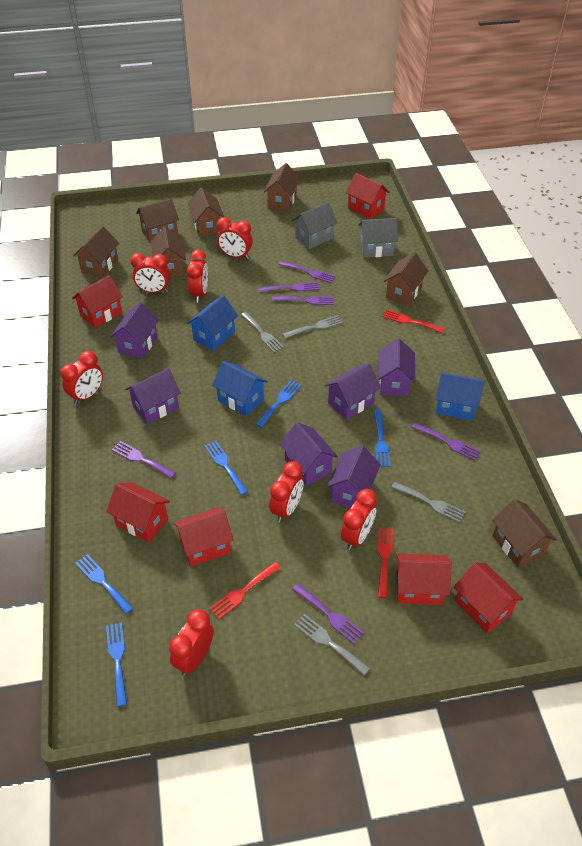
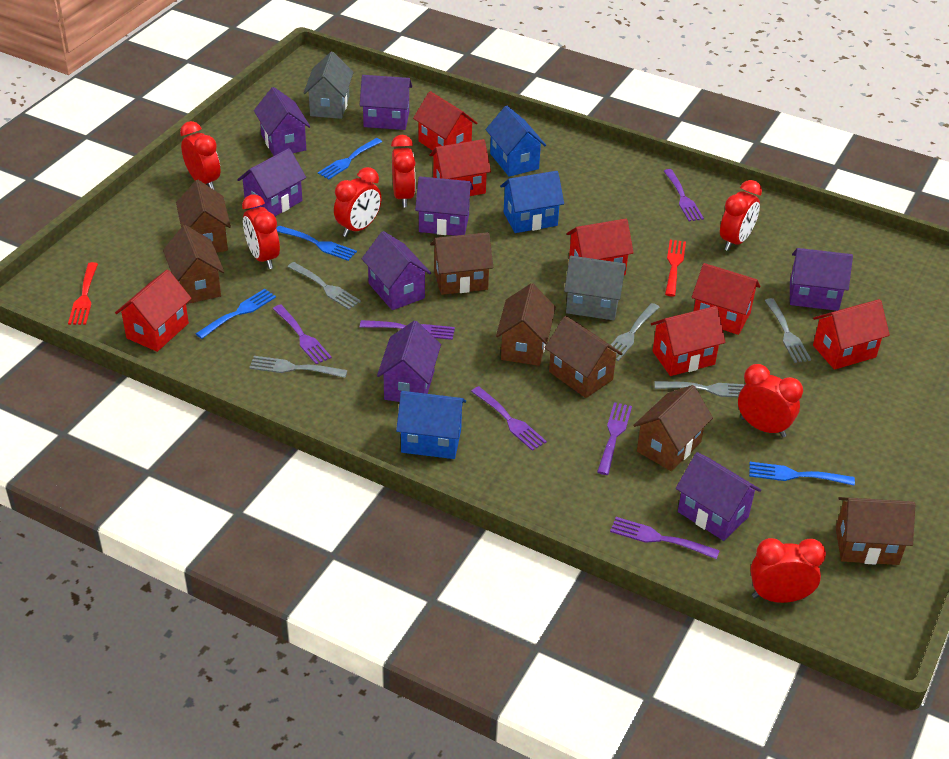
blue fork: 5 -> 4
grey fork: 4 -> 5
purple house: 6 -> 8
red fork: 3 -> 2
red house: 6 -> 7

